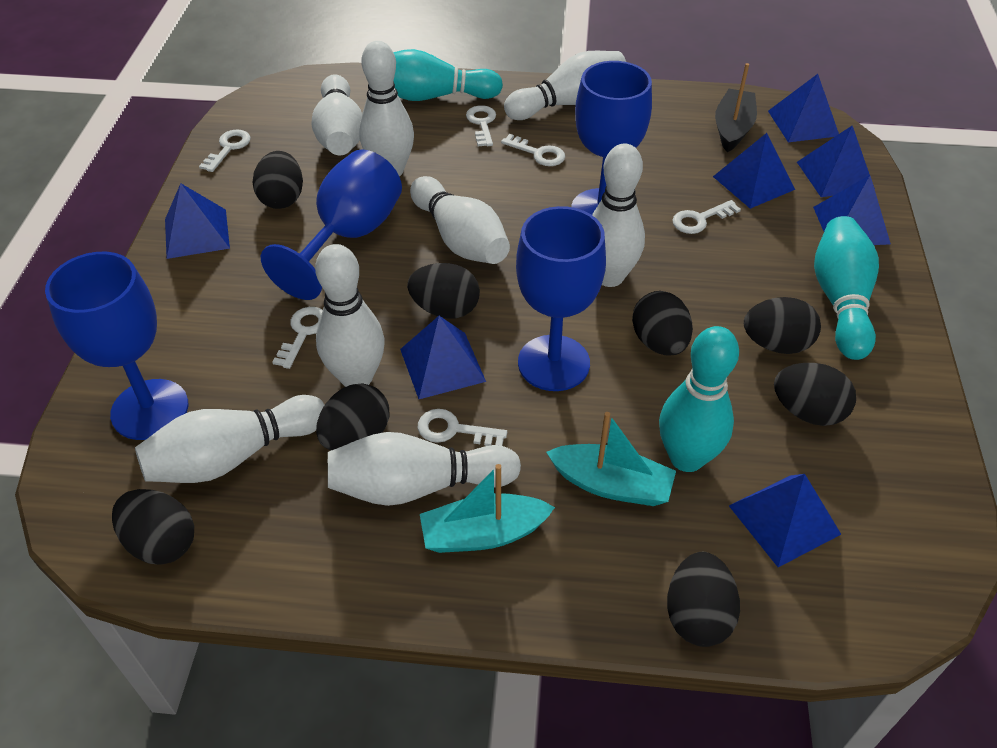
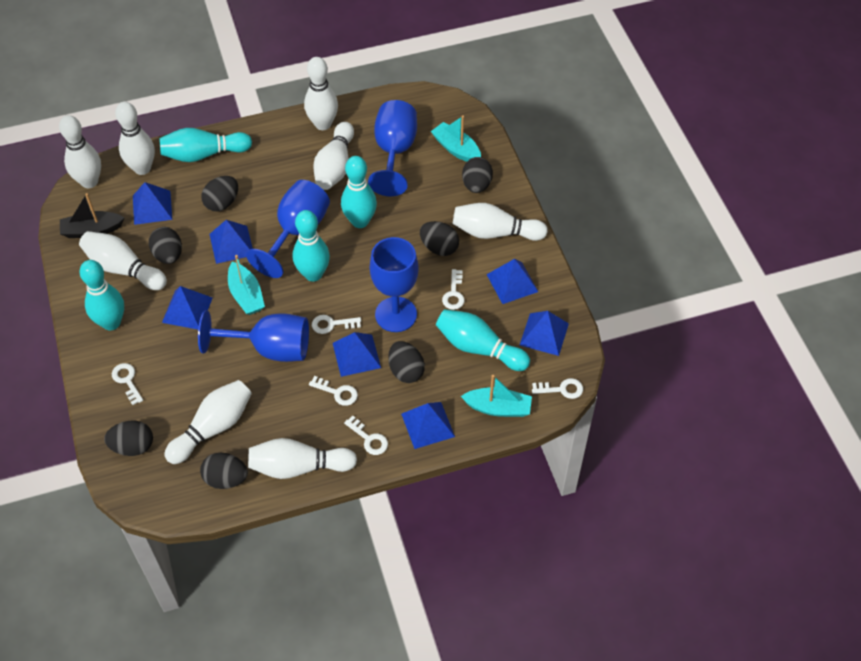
black egg: 8 -> 7
turquoise boat: 2 -> 3
turquoise bowling pin: 3 -> 5

